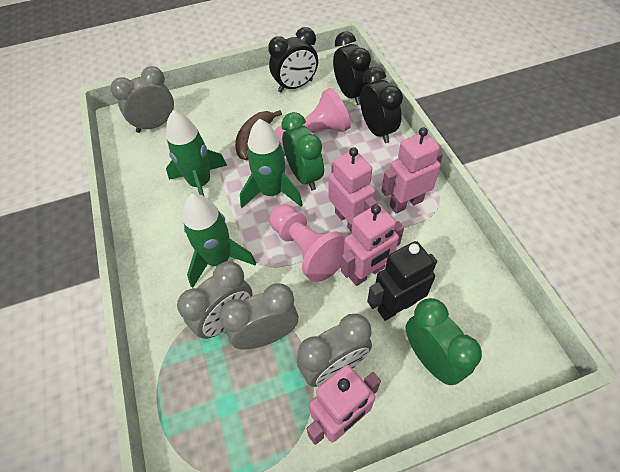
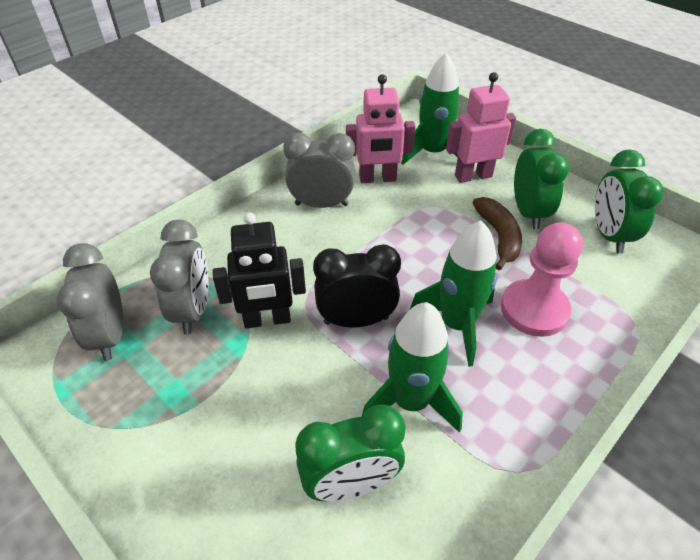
black clock: 3 -> 1
green clock: 2 -> 3
grey clock: 4 -> 3
pink pawn: 2 -> 1
pink robot: 4 -> 2

